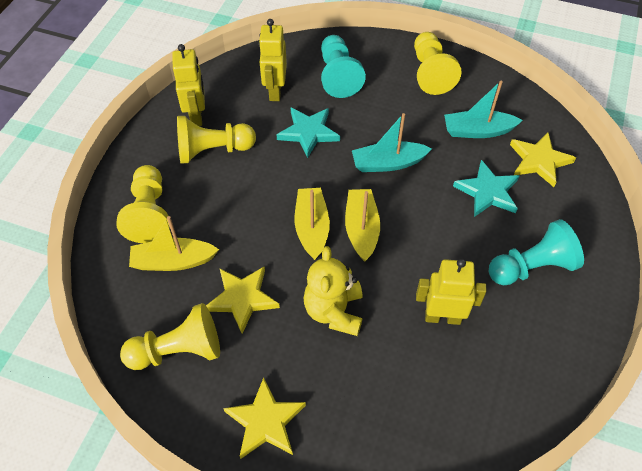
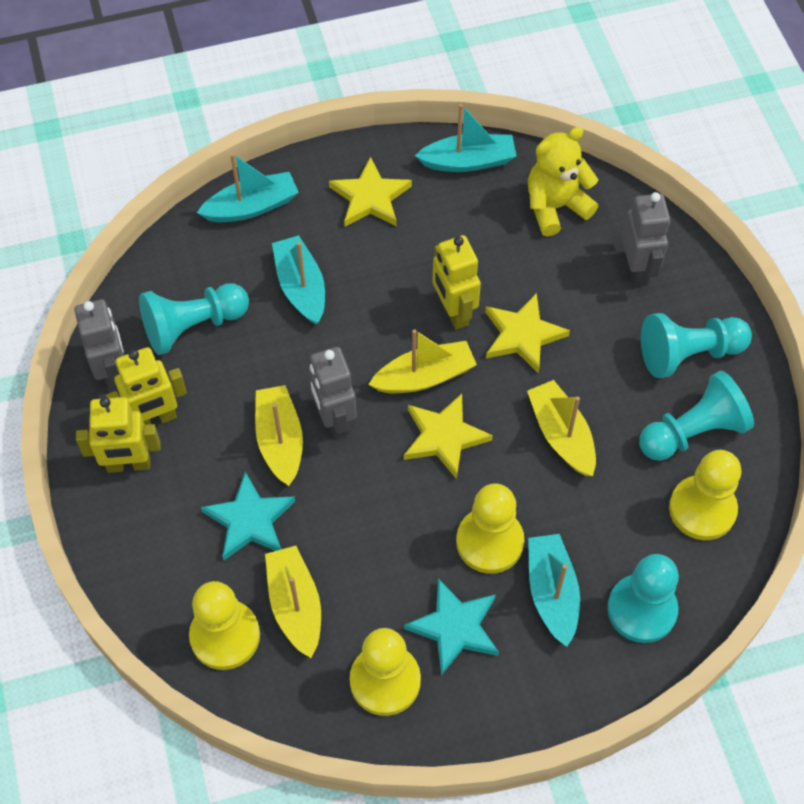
grey robot: 0 -> 3
turquoise boat: 2 -> 4
turquoise pawn: 2 -> 4
yellow boat: 3 -> 4

